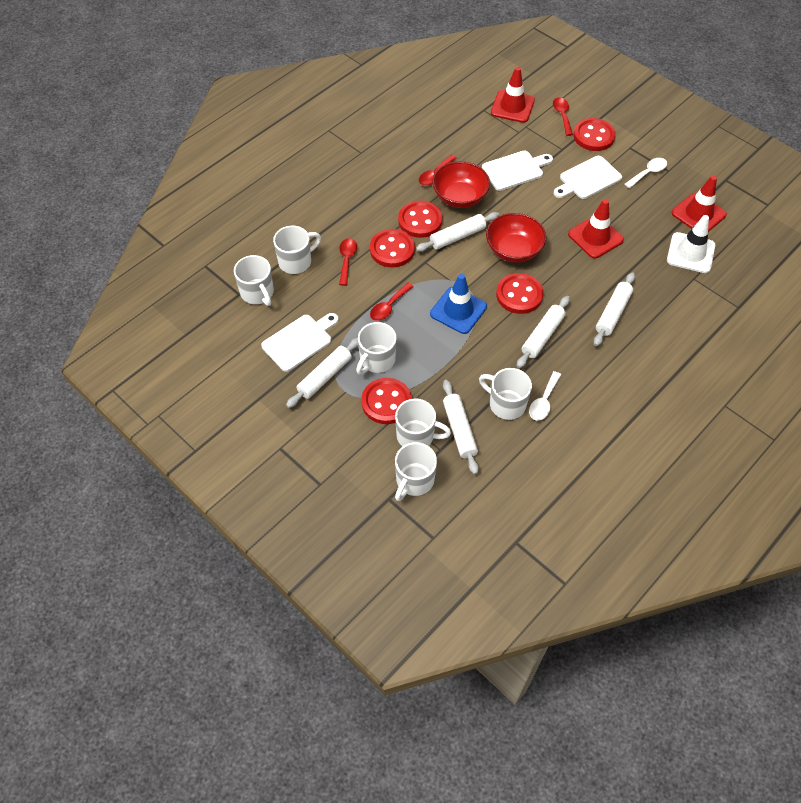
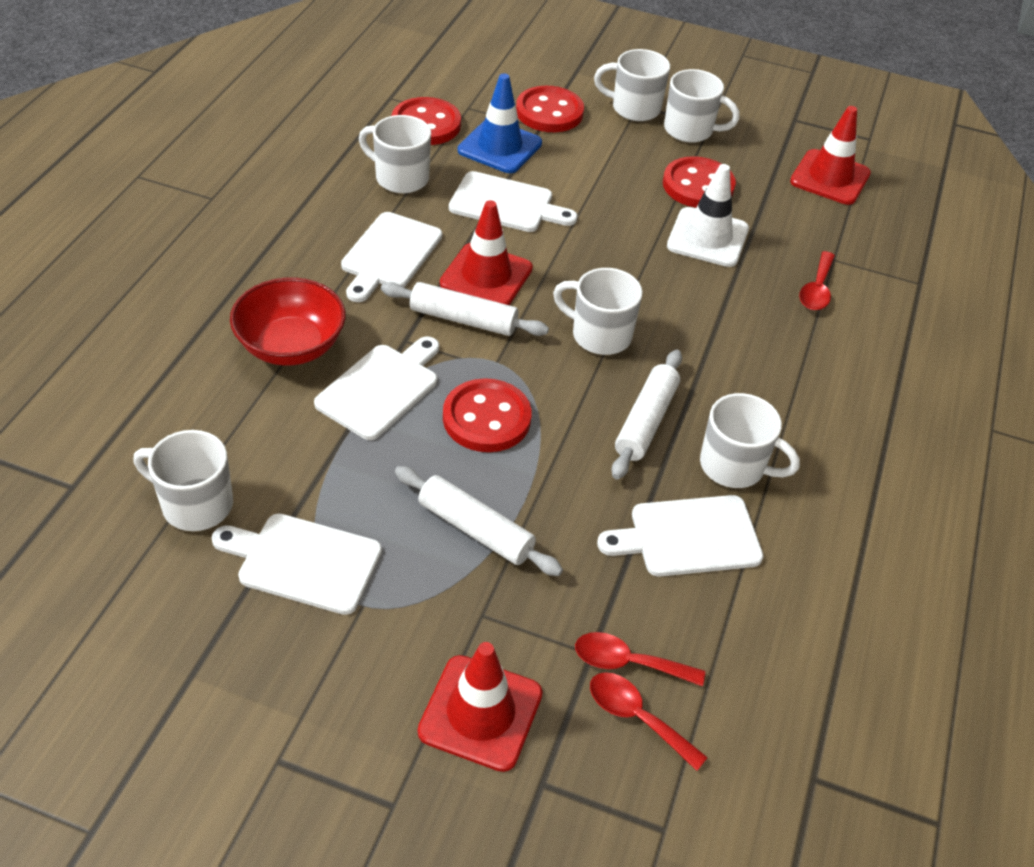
red bowl: 2 -> 1
red button: 5 -> 4
red spoon: 4 -> 3
white cutting board: 3 -> 5
white rolling pin: 5 -> 3
white spoon: 2 -> 0

